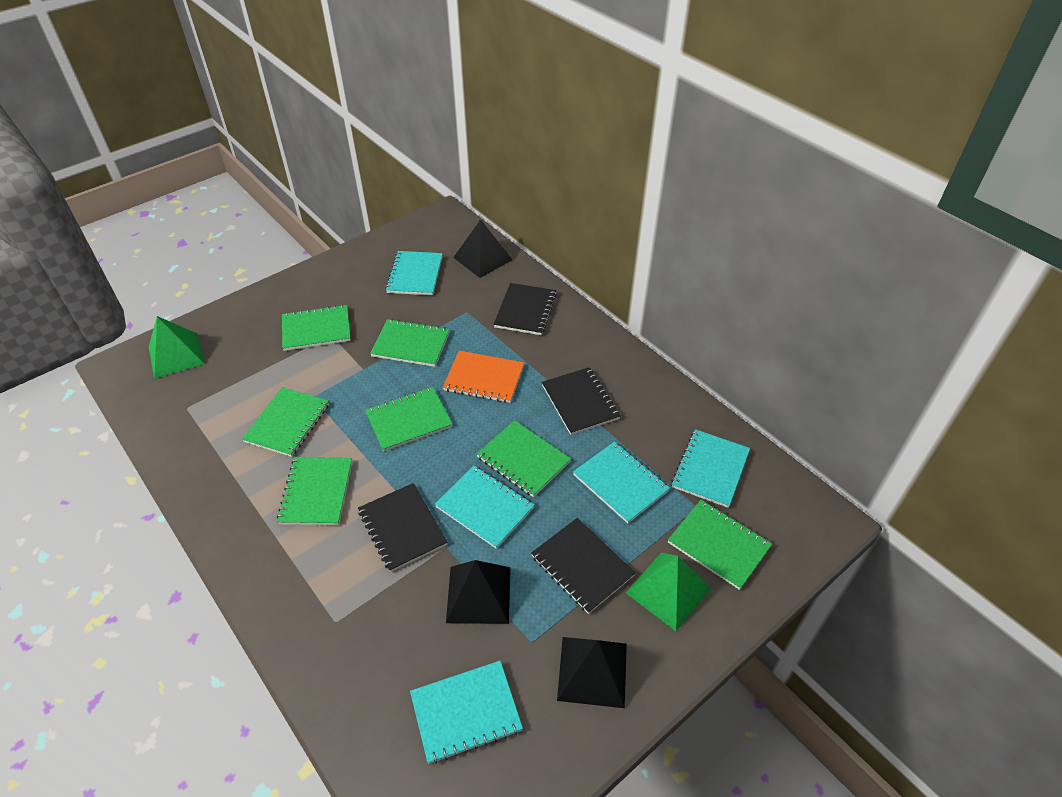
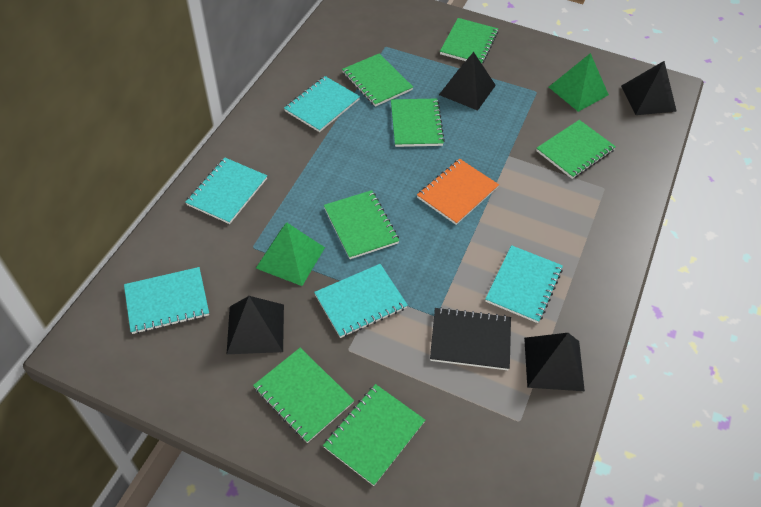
black notebook: 4 -> 1
black pyramid: 3 -> 4

